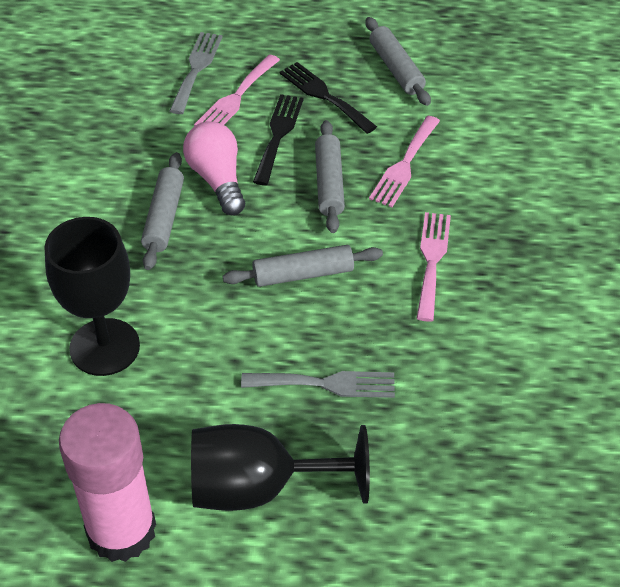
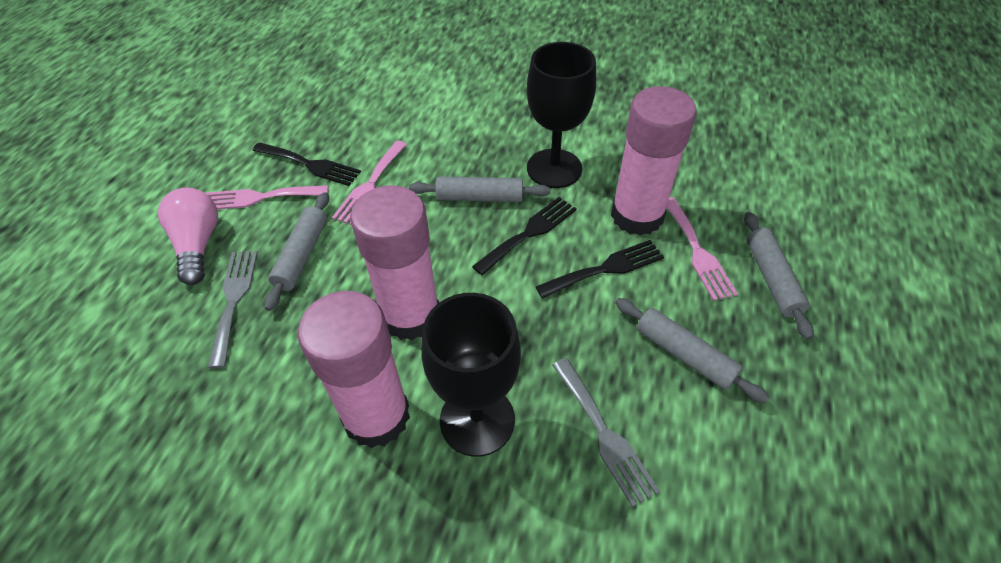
black fork: 2 -> 3
pink glue stick: 1 -> 3

